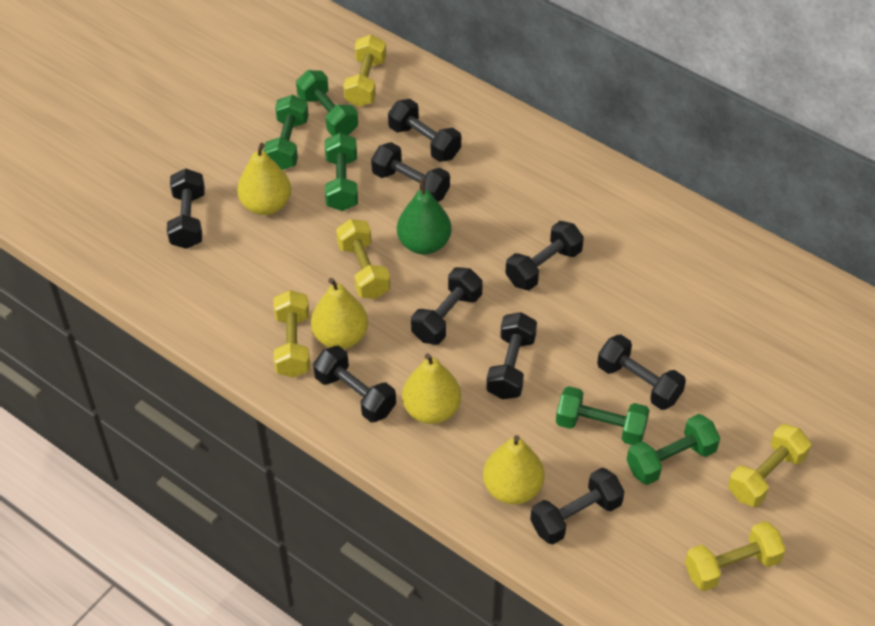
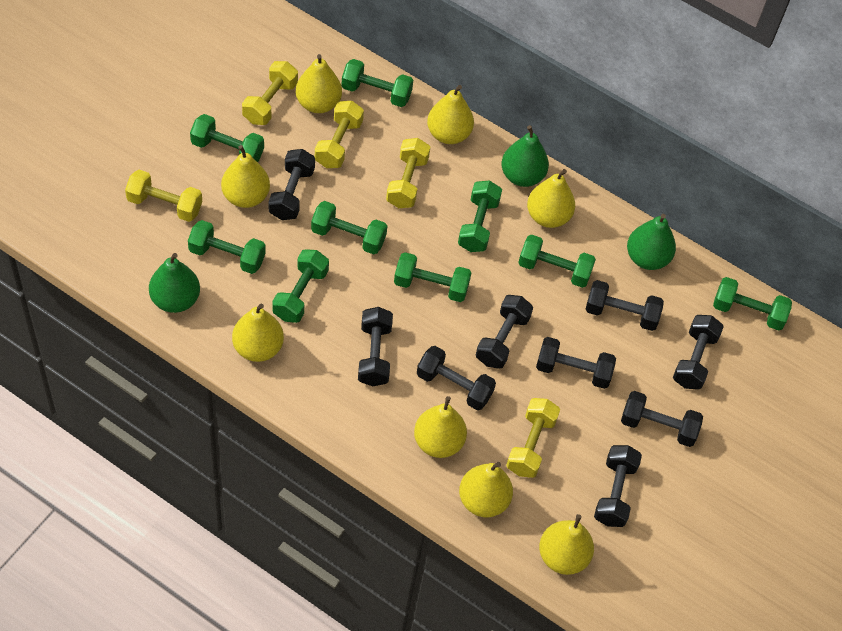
green dumbbell: 5 -> 9
green pear: 1 -> 3
yellow pear: 4 -> 8

